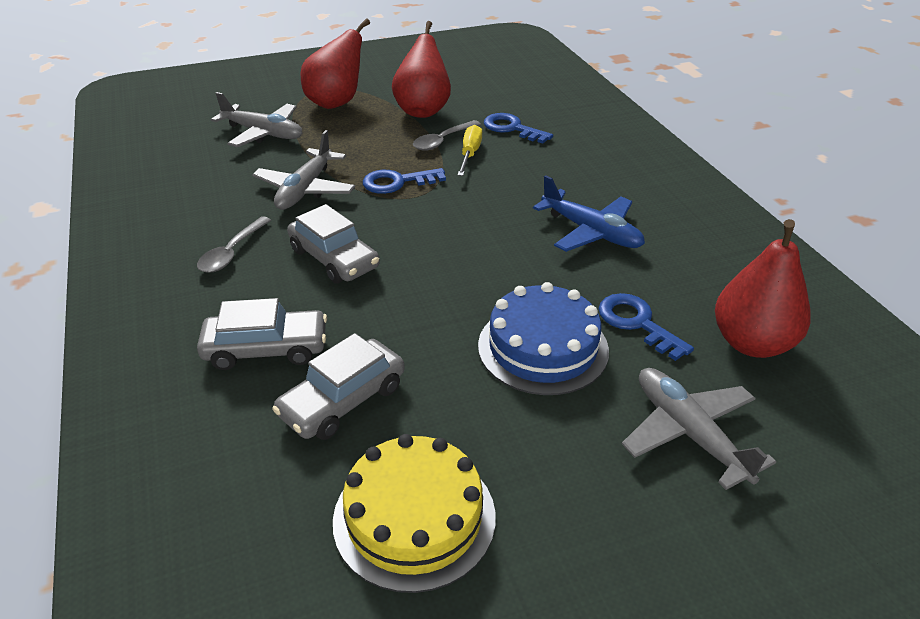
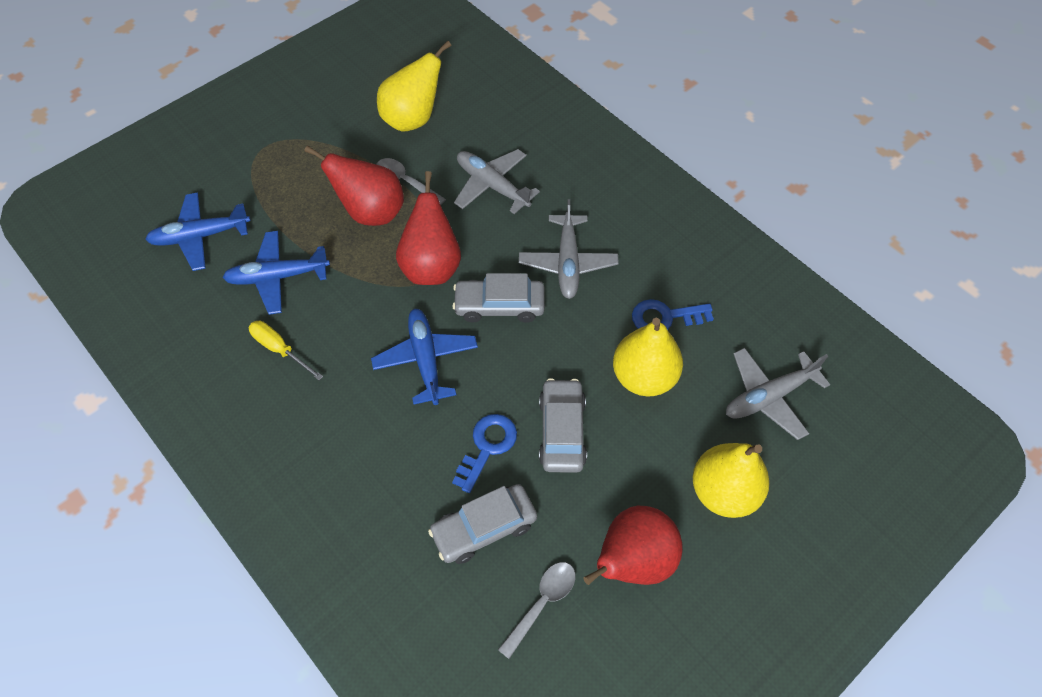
blue cake: 1 -> 0
blue key: 3 -> 2
blue plane: 1 -> 3
yellow cake: 1 -> 0
yellow pear: 0 -> 3

